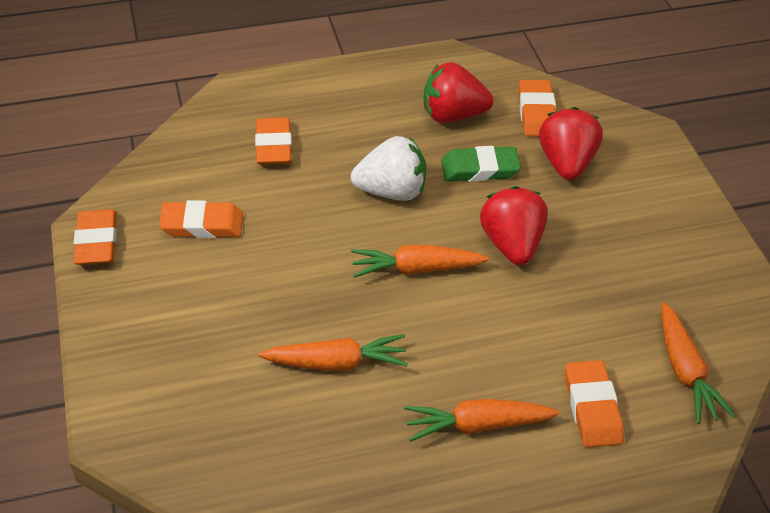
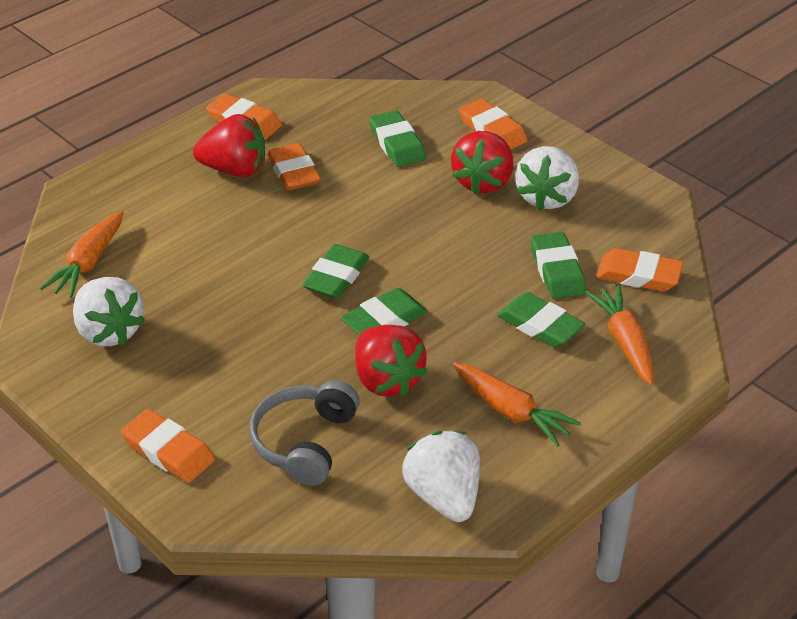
green eraser: 1 -> 5
grey headphones: 0 -> 1
orange carrot: 4 -> 3
white strawberry: 1 -> 3

